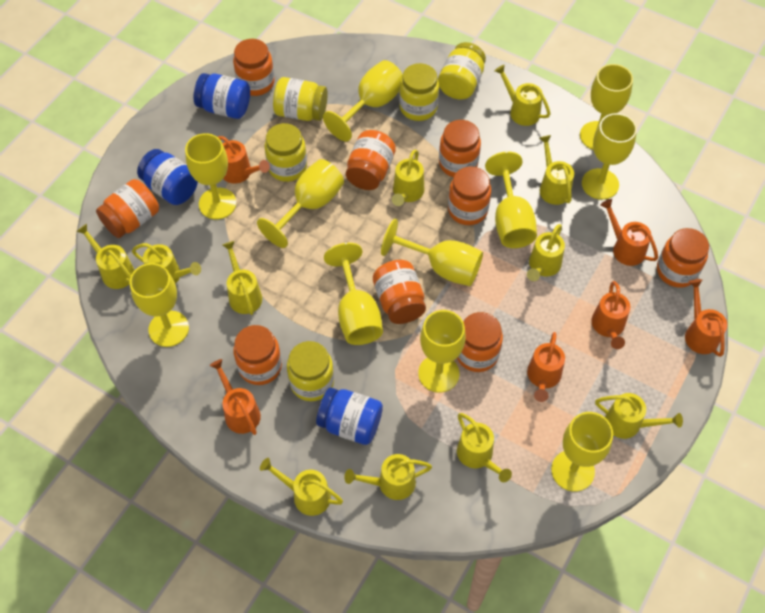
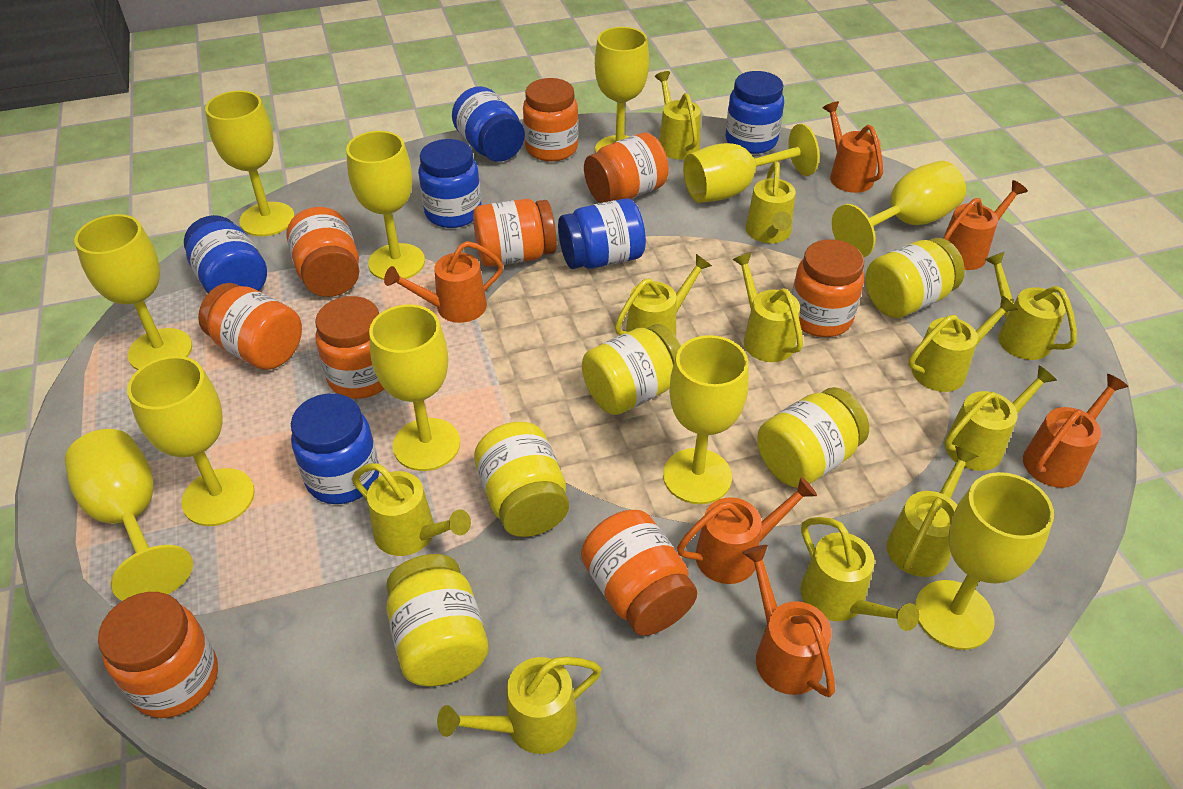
blue jar: 3 -> 6

